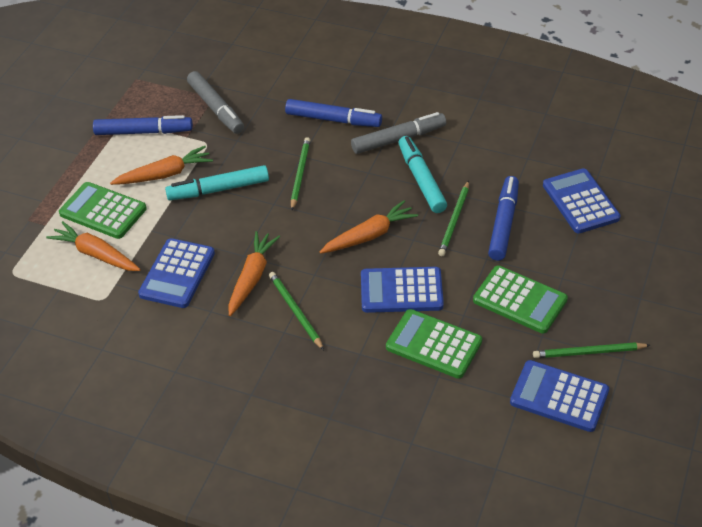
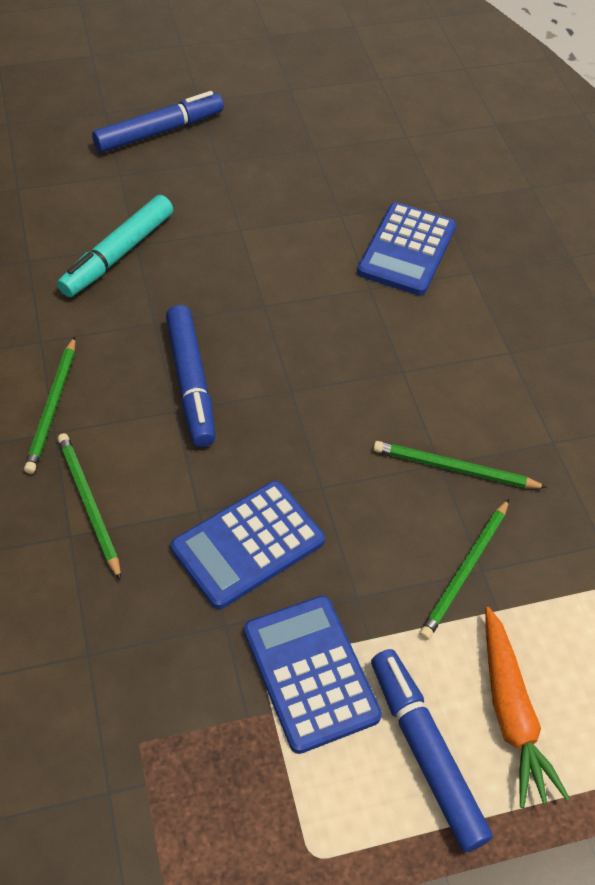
blue calculator: 4 -> 3
green calculator: 3 -> 0
grey marker: 2 -> 0
orange carrot: 4 -> 1
turquoise marker: 2 -> 1

